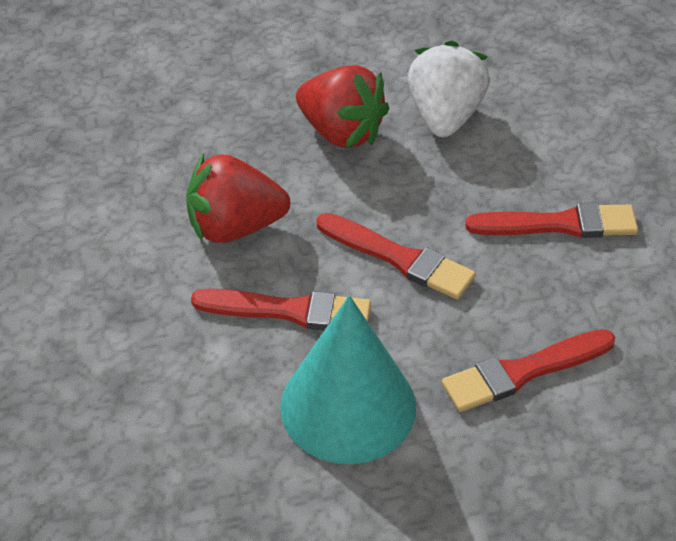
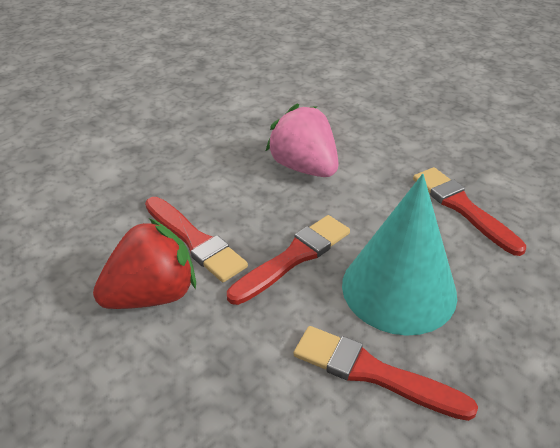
pink strawberry: 0 -> 1
red strawberry: 2 -> 1
white strawberry: 1 -> 0

